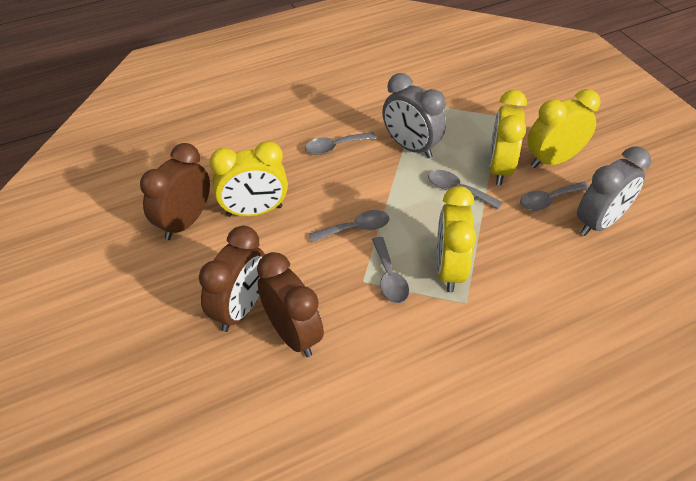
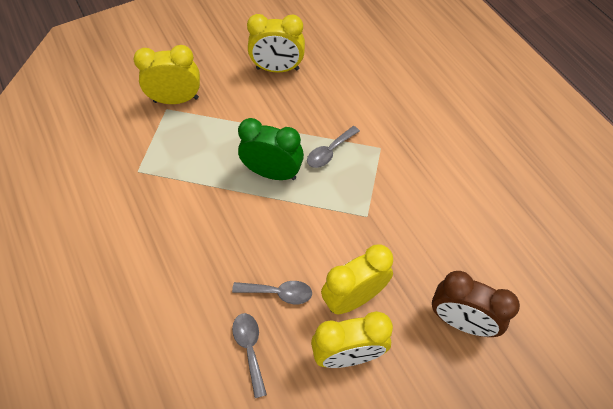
brown clock: 3 -> 1
green clock: 0 -> 1
grey clock: 2 -> 0
grey spoon: 5 -> 3

